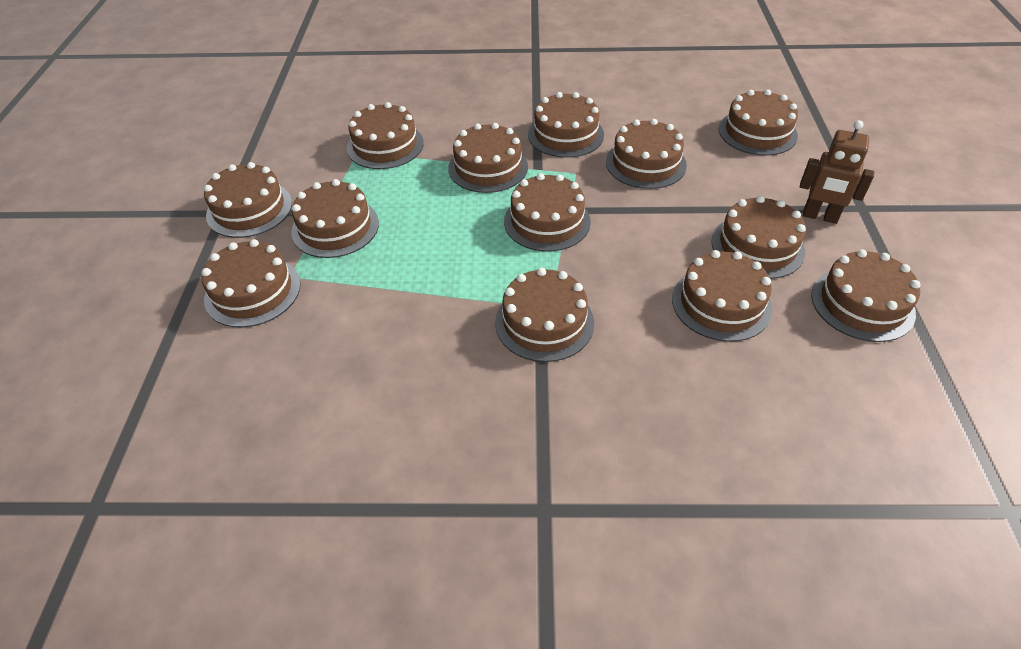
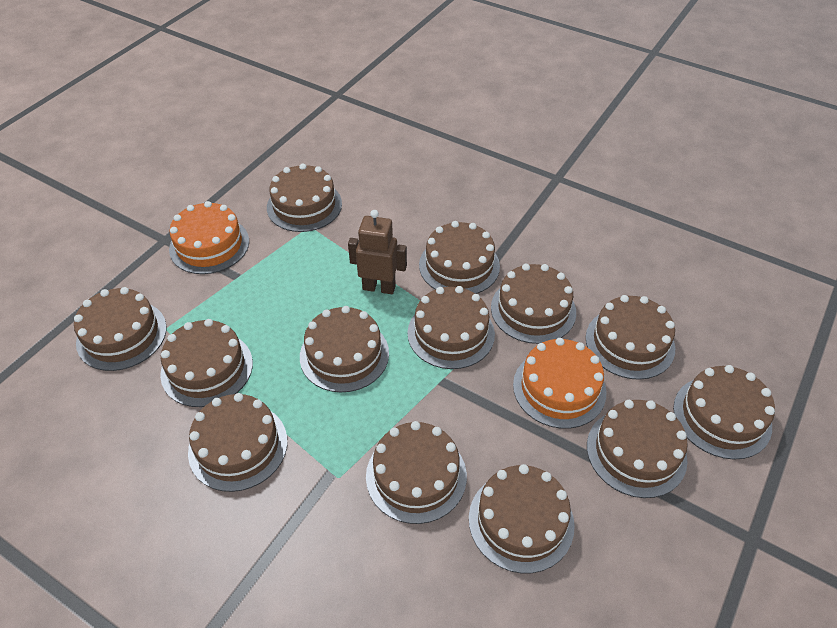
orange cake: 0 -> 2

